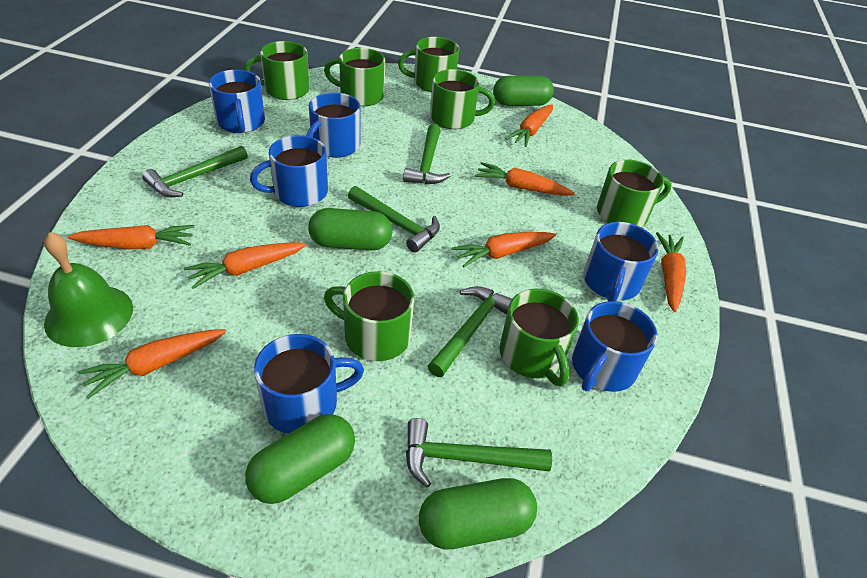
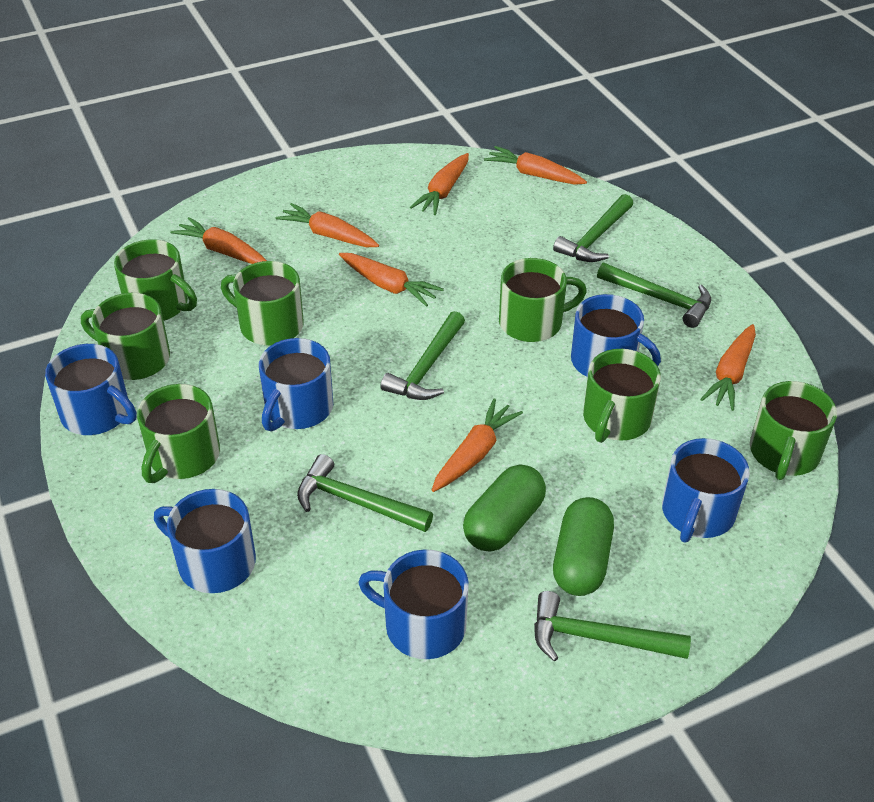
green bell: 1 -> 0
green capsule: 4 -> 2

